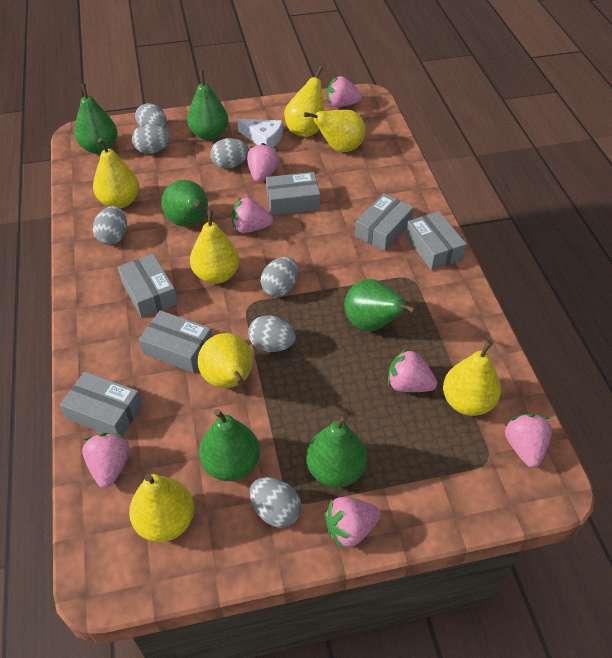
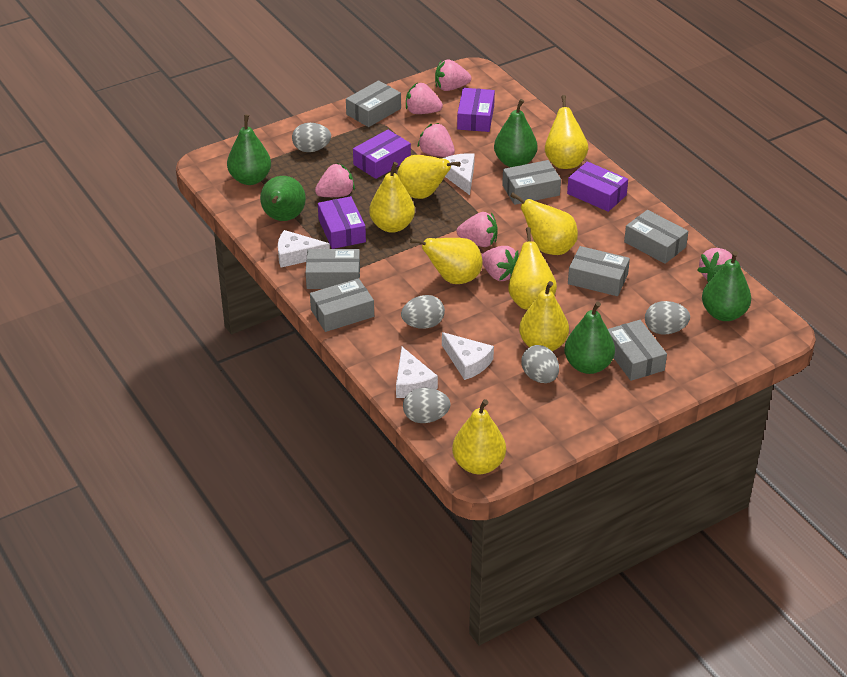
green pear: 6 -> 5
grey box: 6 -> 7
grey egg: 7 -> 5
purple box: 0 -> 4
white cheese: 1 -> 4
yellow pear: 7 -> 8

